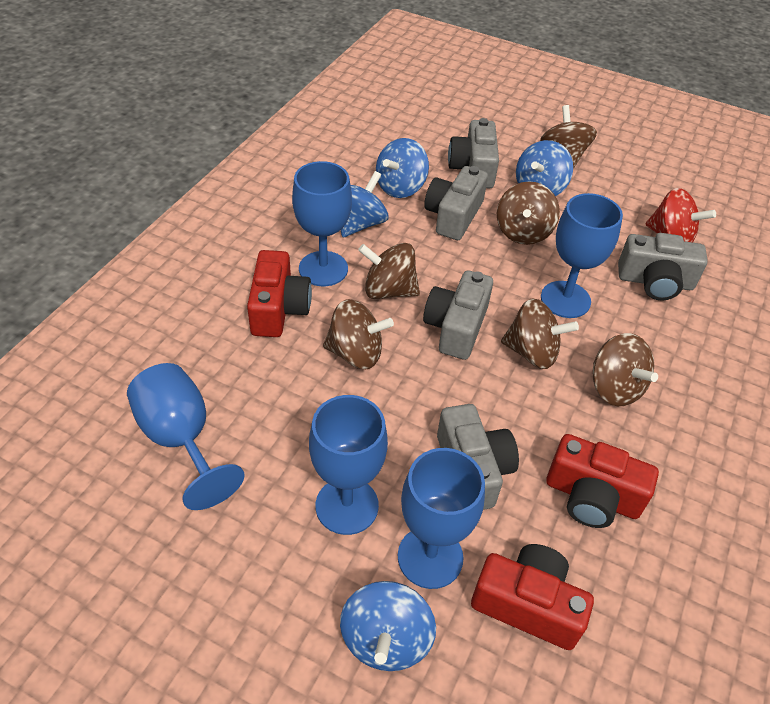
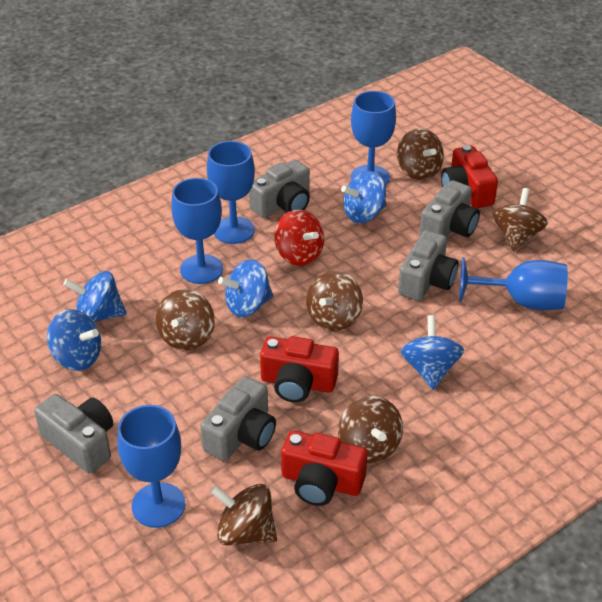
blue spinning top: 4 -> 5

